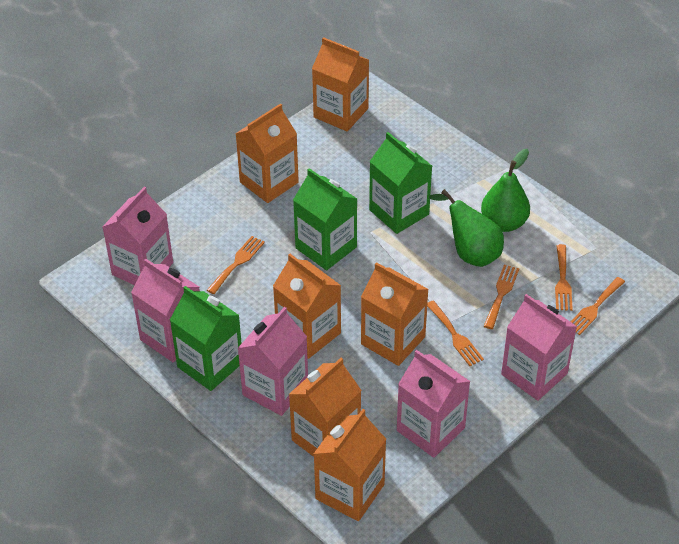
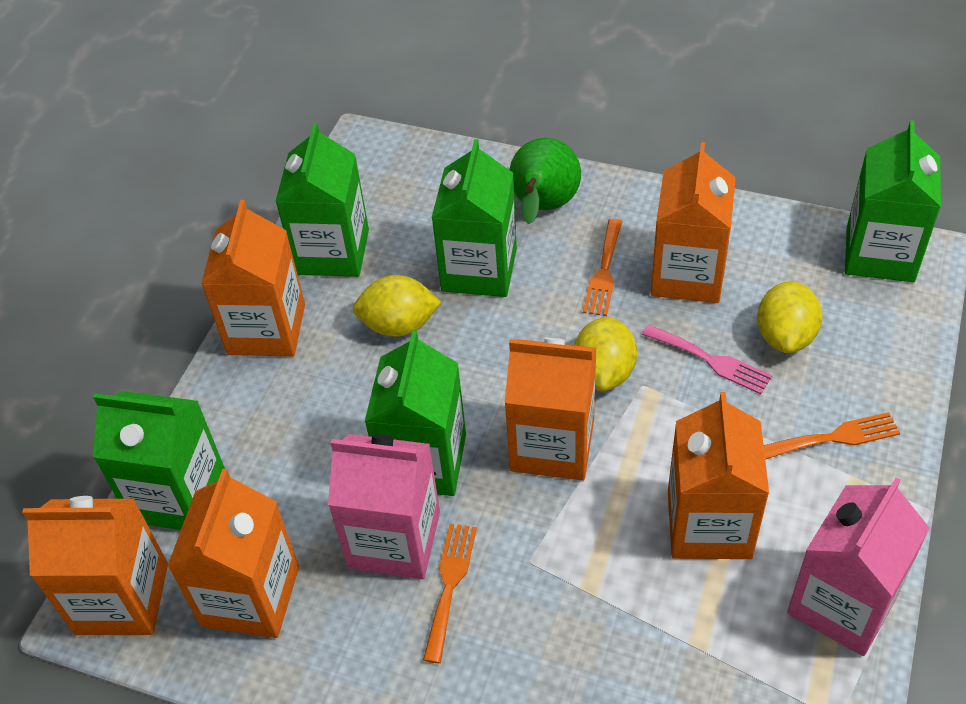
green carton: 3 -> 5
green pear: 2 -> 1
orange fork: 5 -> 3
pink carton: 5 -> 2
pink fork: 0 -> 1
yellow lemon: 0 -> 3

